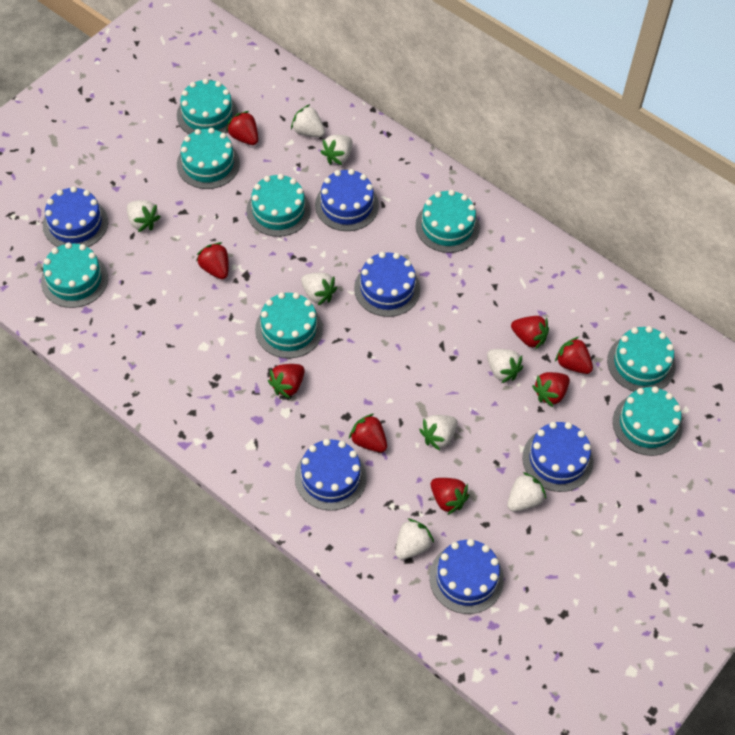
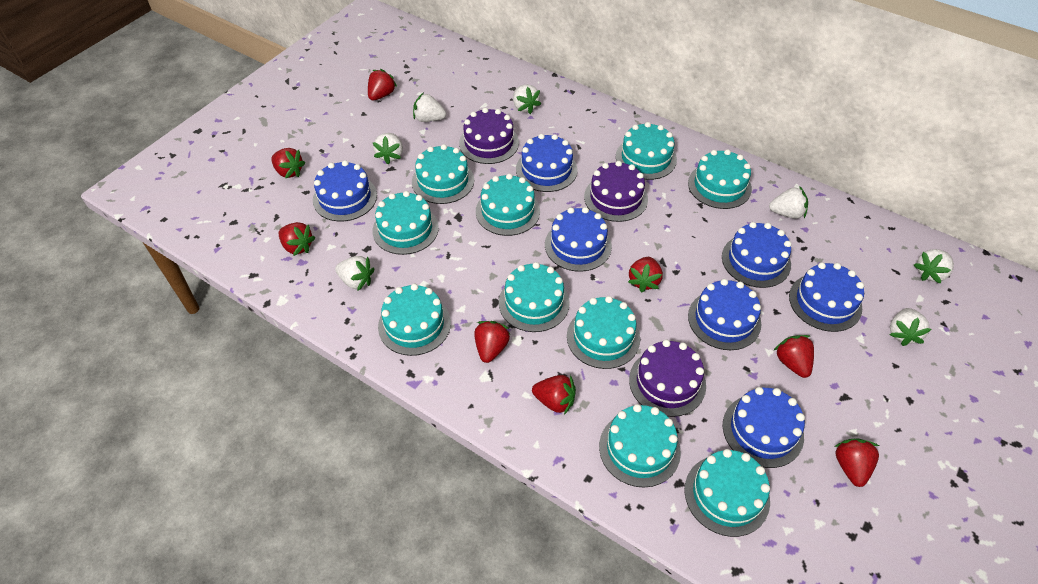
blue cake: 6 -> 7
purple cake: 0 -> 3
turquoise cake: 8 -> 10
white strawberry: 8 -> 7

